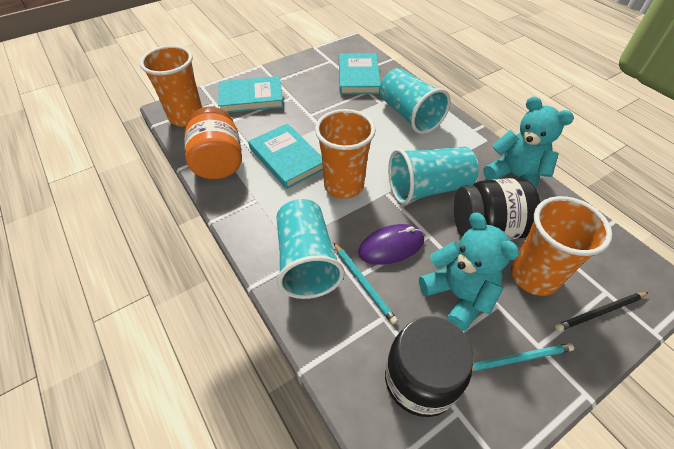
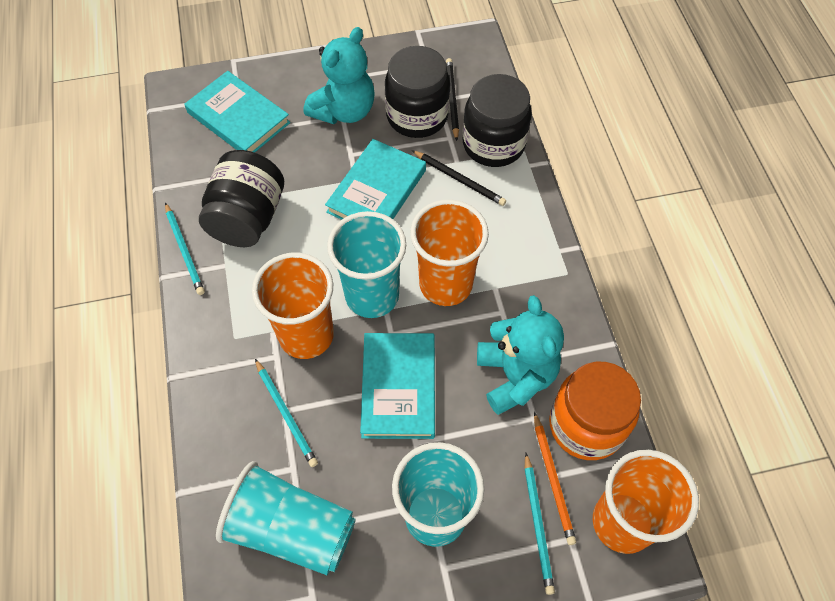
black jar: 2 -> 3
black pencil: 1 -> 2
orange pencil: 0 -> 1
purple mouse: 1 -> 0
turquoise pencil: 2 -> 3

